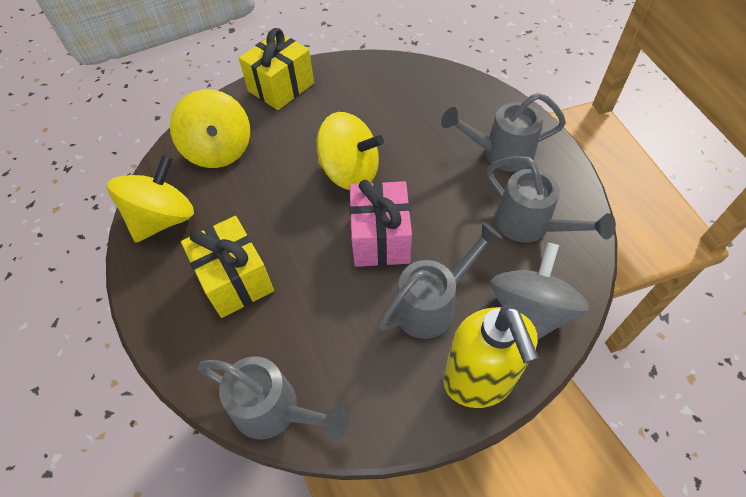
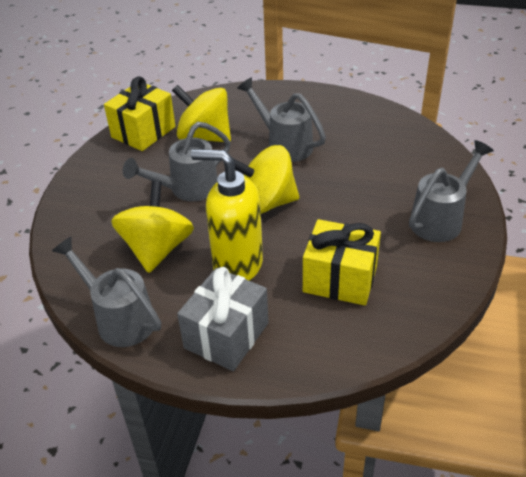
grey gift: 0 -> 1
grey spinning top: 1 -> 0
pink gift: 1 -> 0

